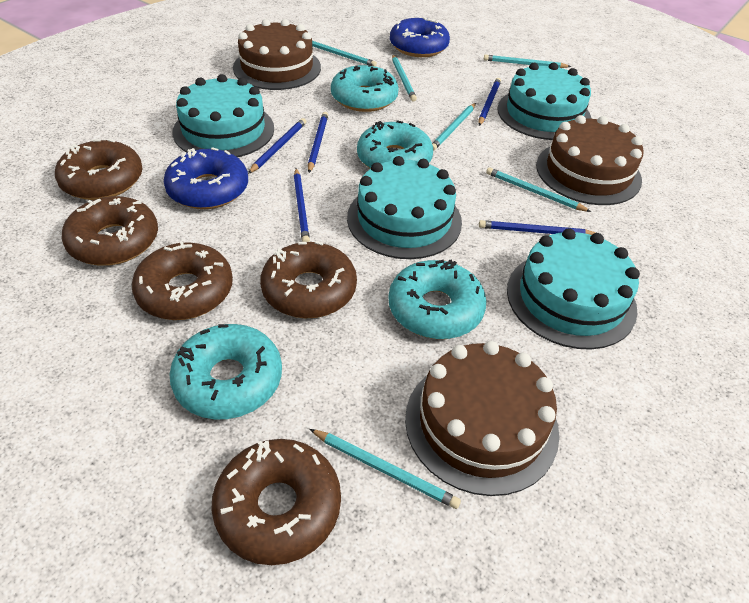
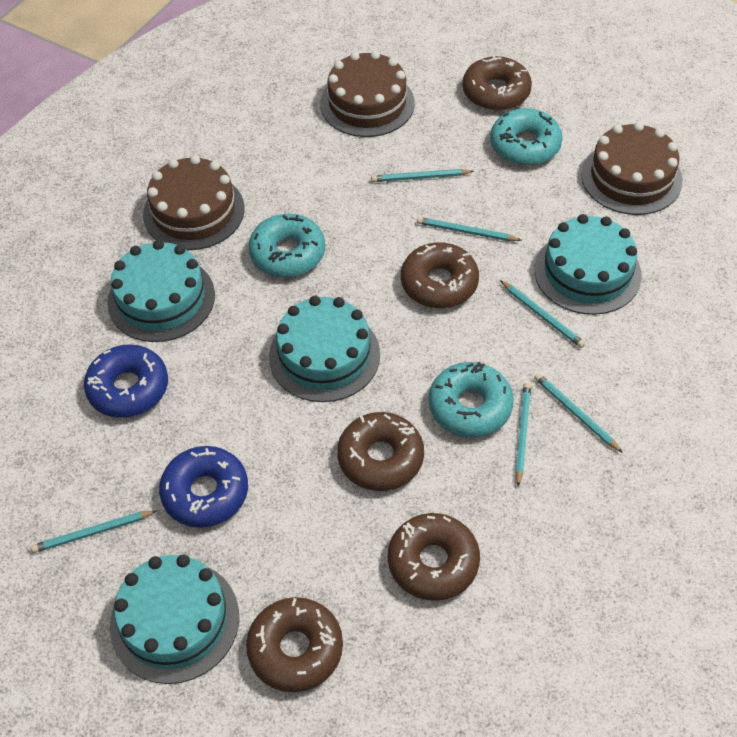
blue pencil: 5 -> 0
turquoise donut: 4 -> 3

